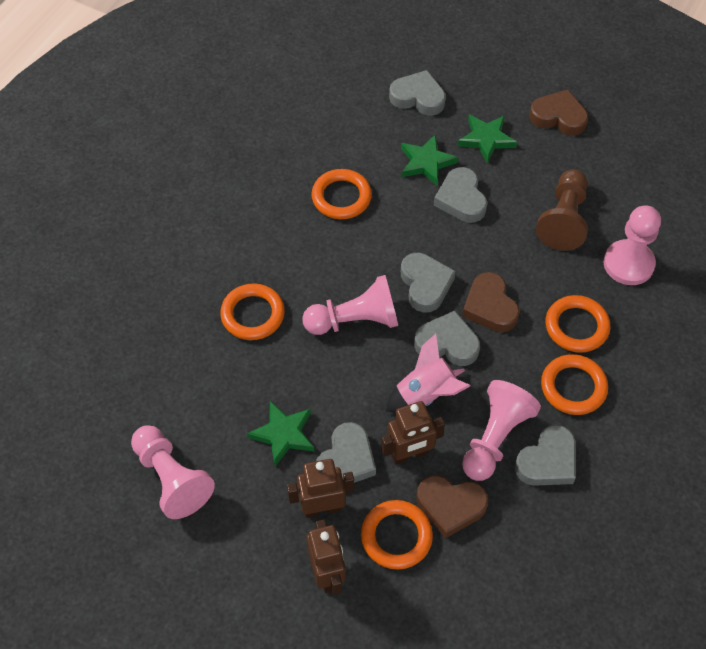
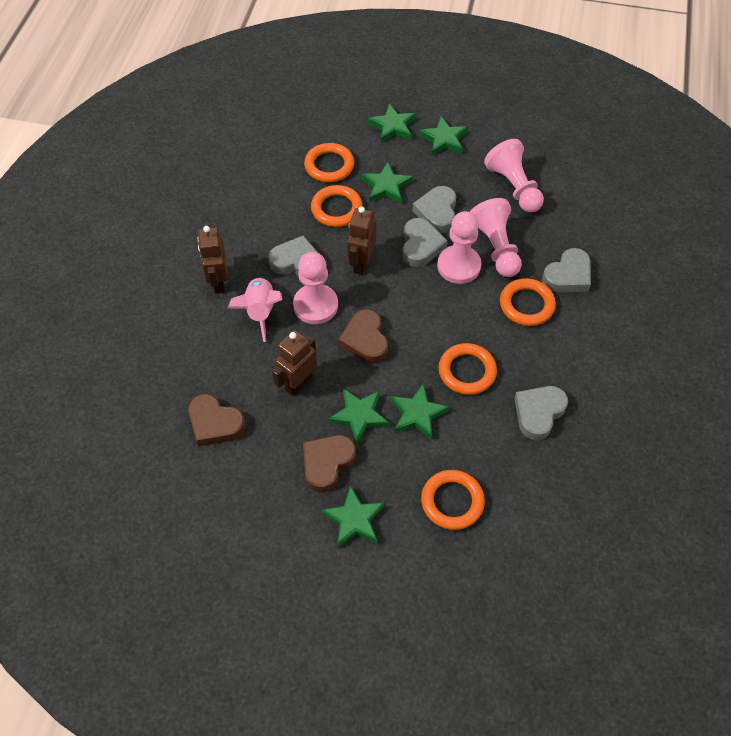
brown pawn: 1 -> 0
green star: 3 -> 6
grey heart: 6 -> 5

